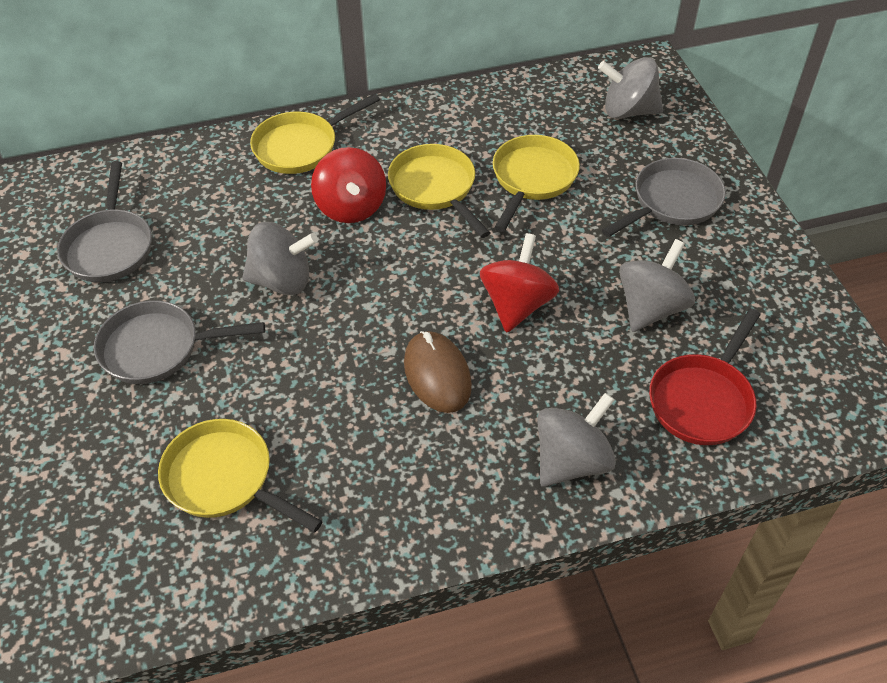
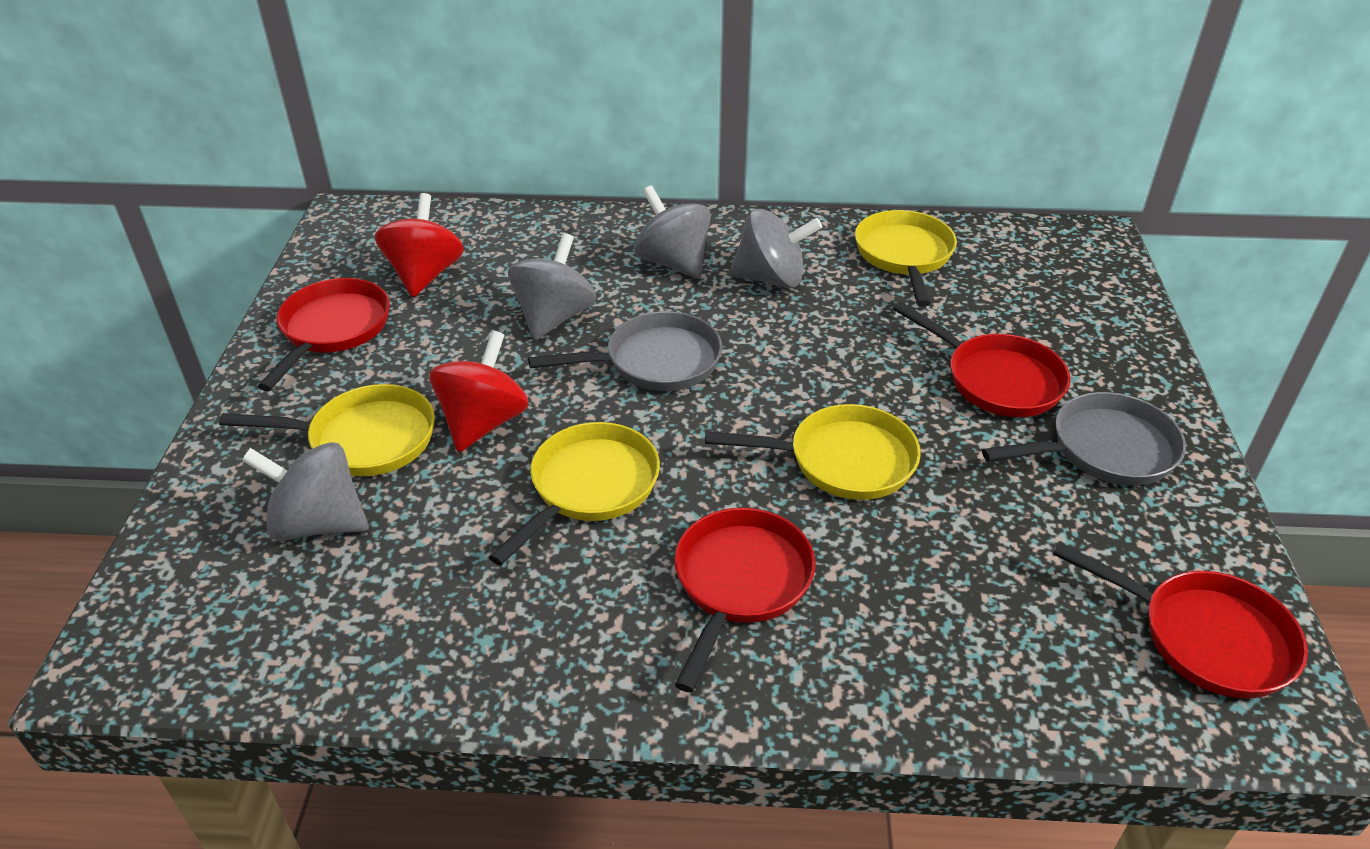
brown mouse: 1 -> 0
grey pan: 3 -> 2
red pan: 1 -> 4

